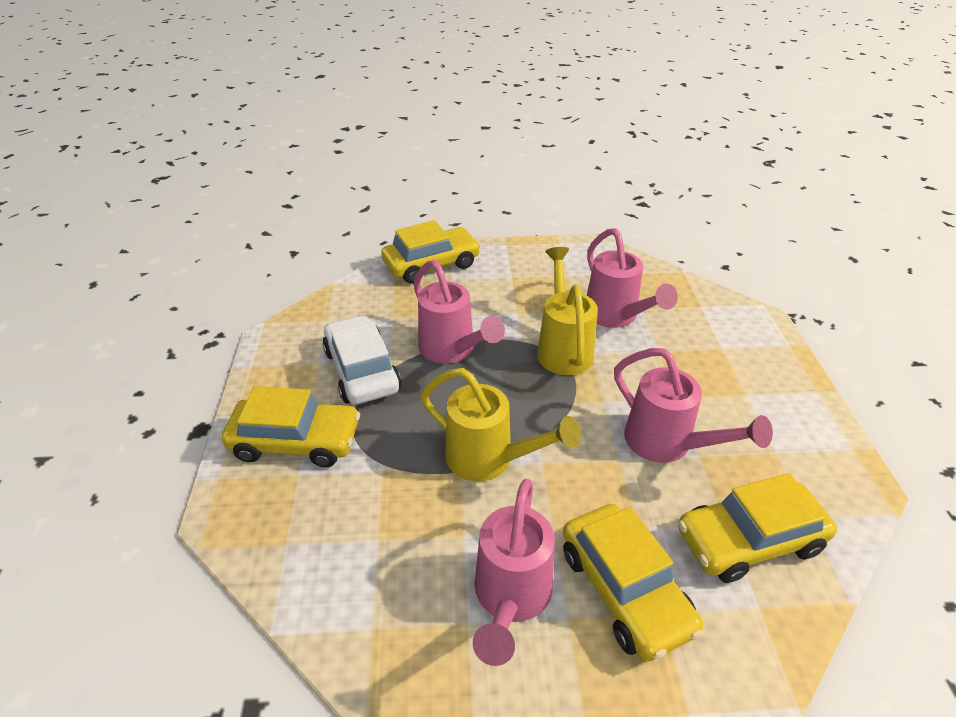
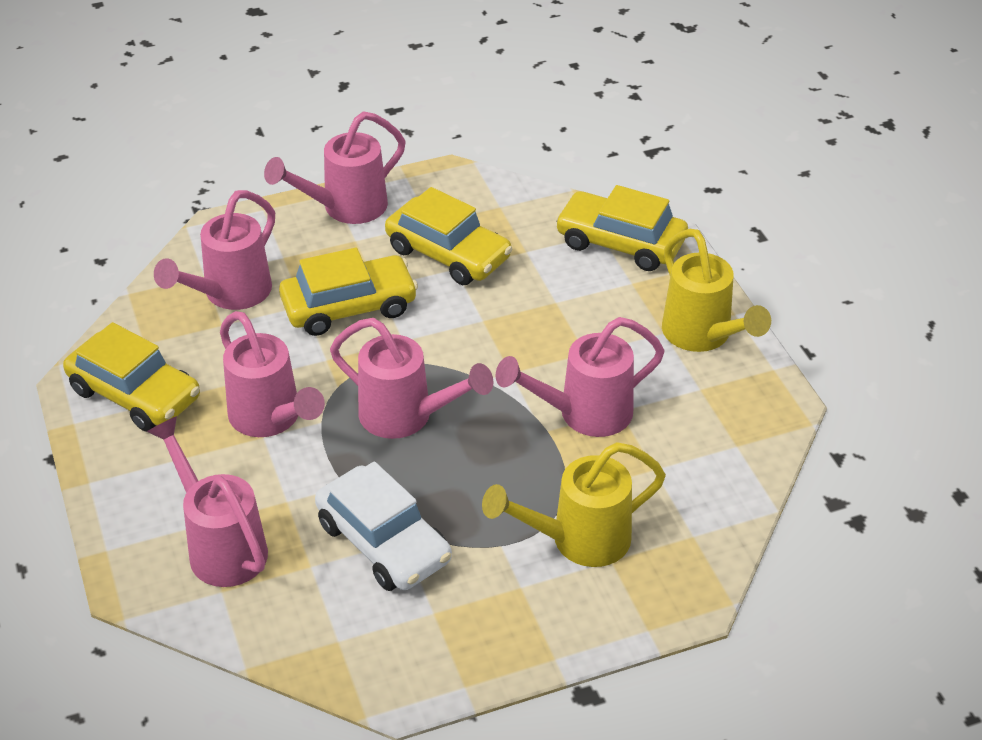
pink watering can: 4 -> 6

